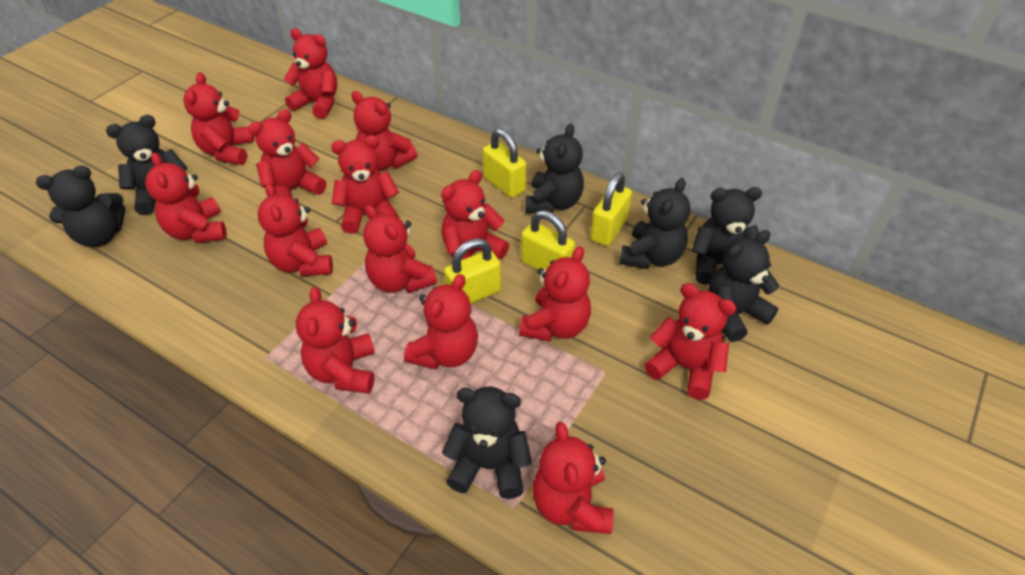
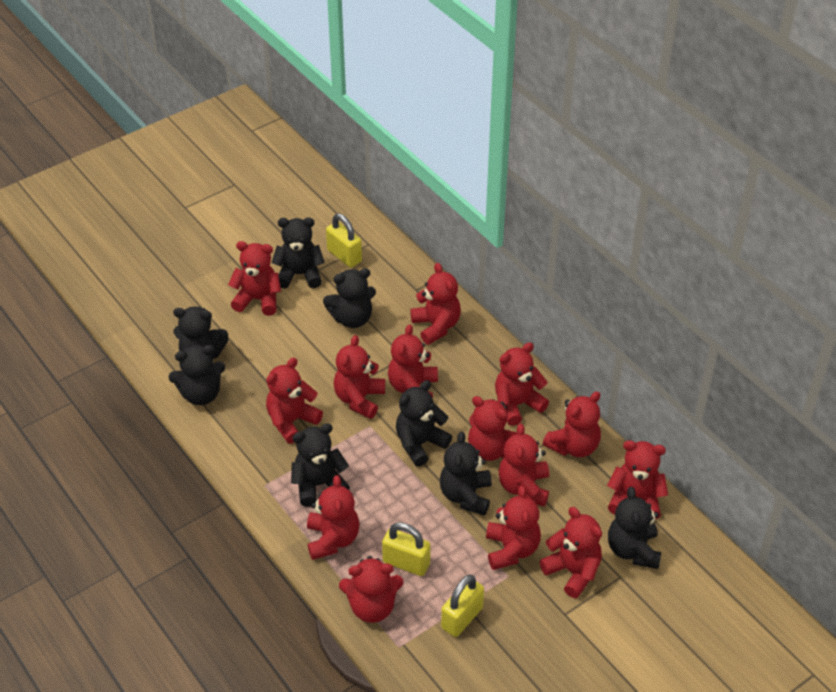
black teddy bear: 7 -> 8
yellow padlock: 4 -> 3

